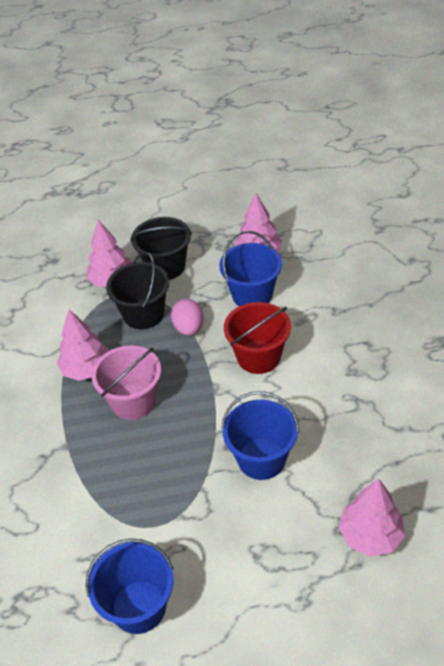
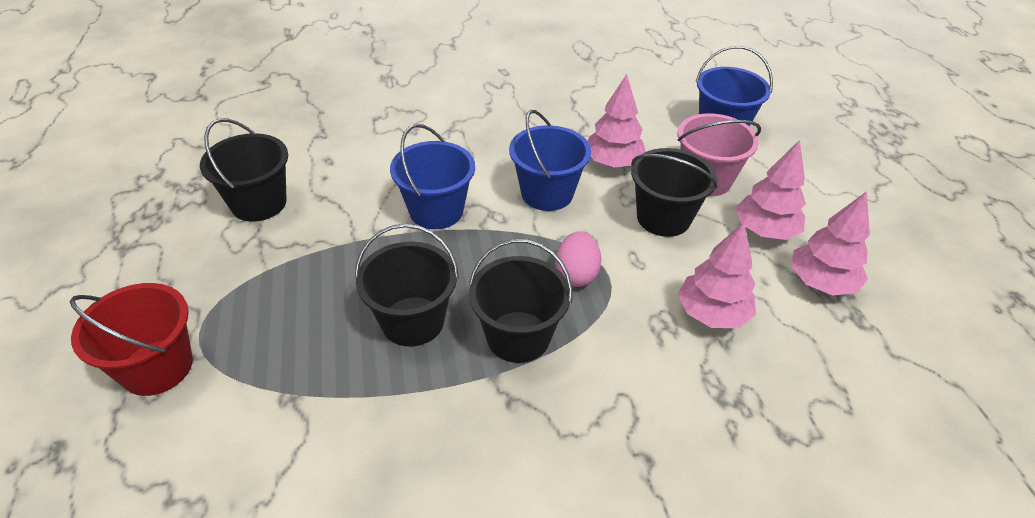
black bucket: 2 -> 4

